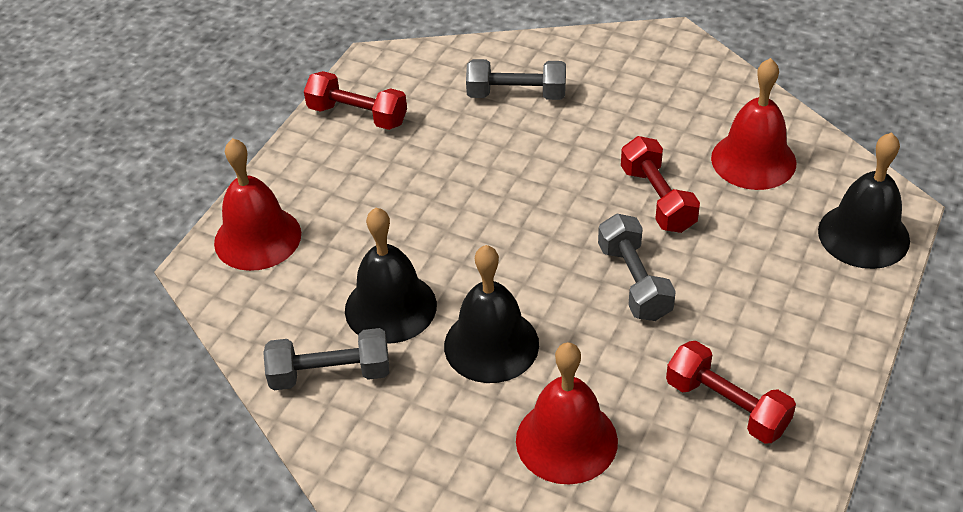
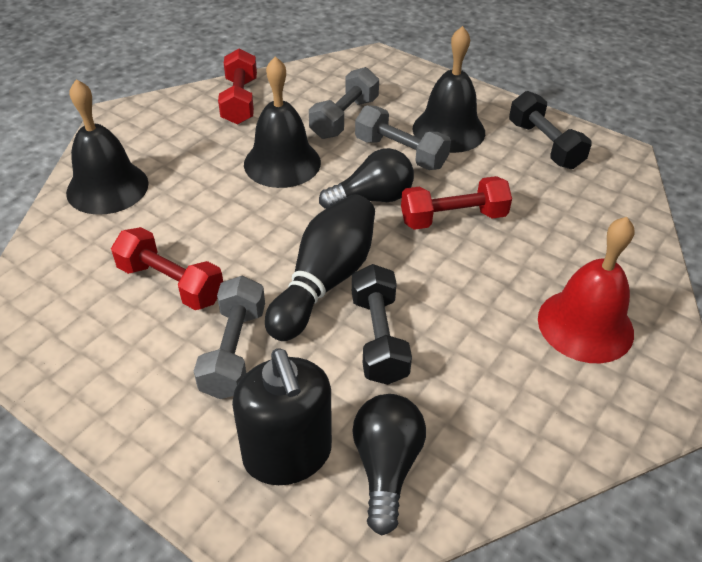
black bowling pin: 0 -> 1
black dumbbell: 0 -> 2
black light bulb: 0 -> 2
black soap dispenser: 0 -> 1
red bell: 3 -> 1

